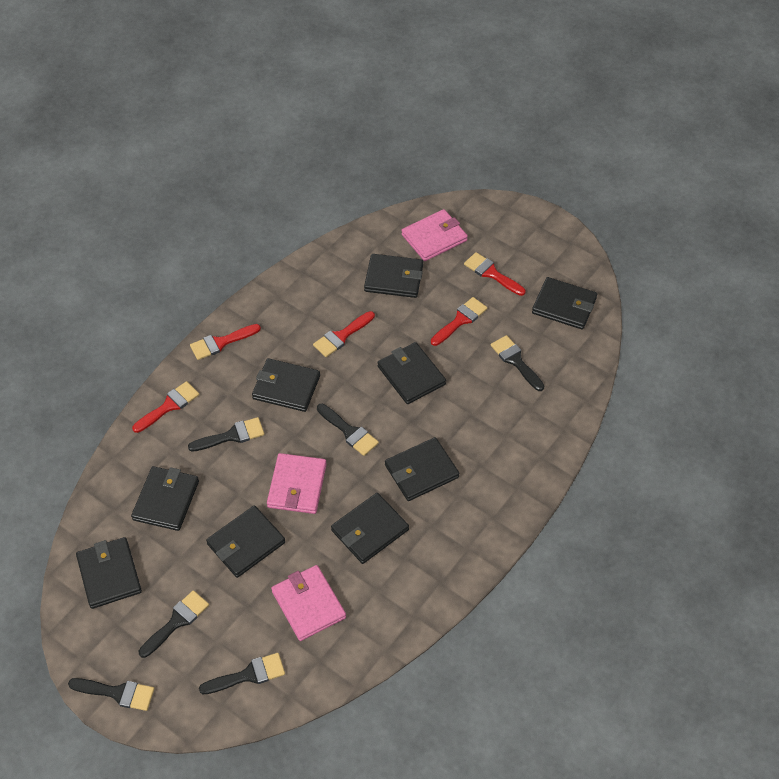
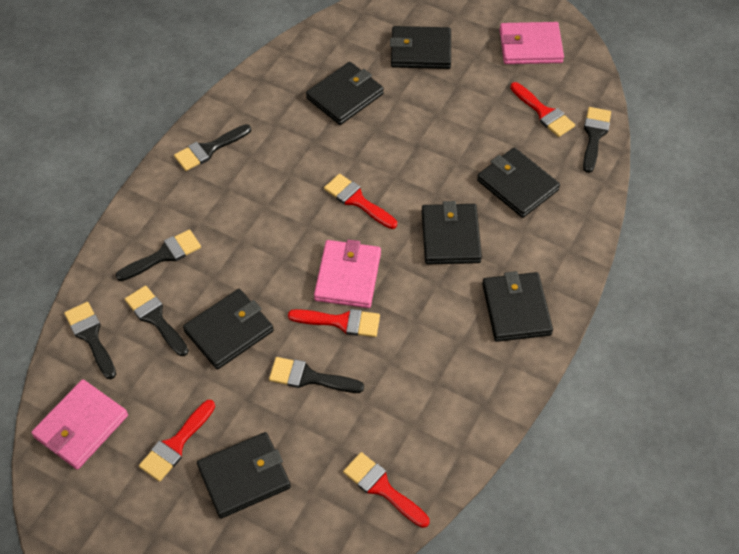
black wallet: 9 -> 7

